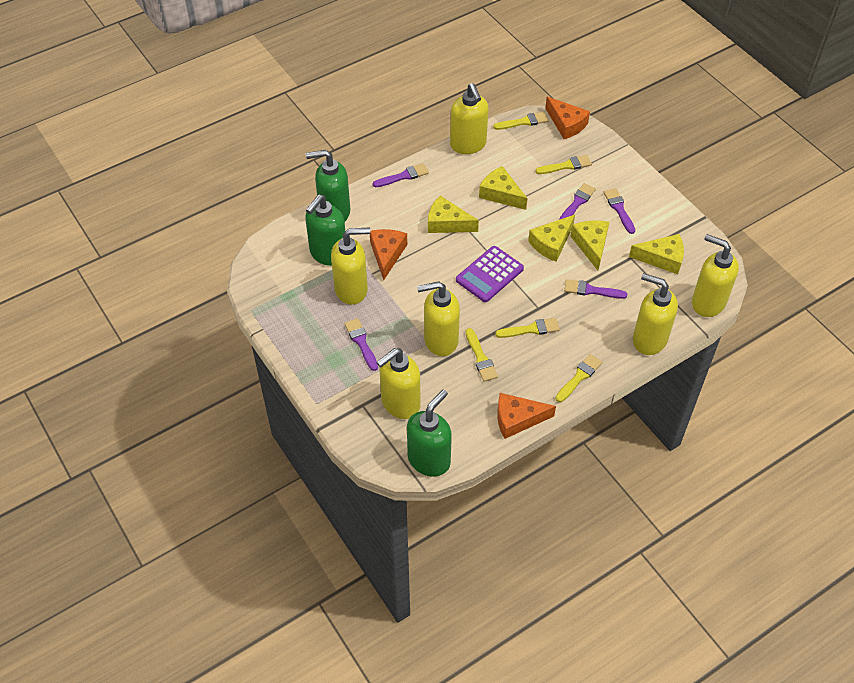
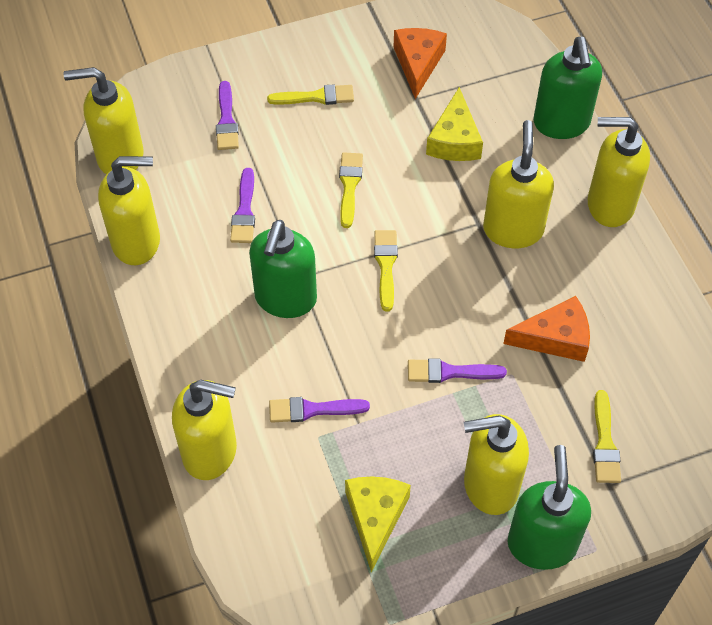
orange cheese: 3 -> 2
purple brush: 5 -> 4
purple calculator: 1 -> 0
yellow brush: 5 -> 4
yellow cheese: 5 -> 2

